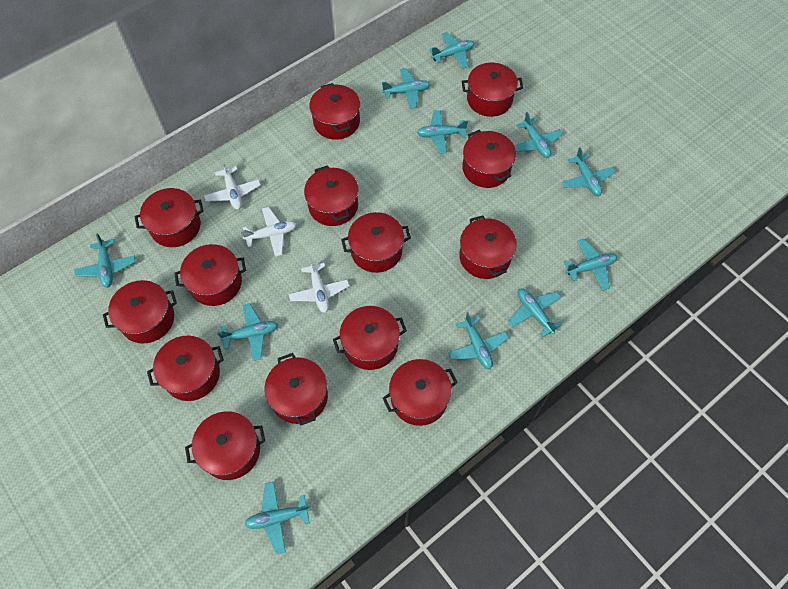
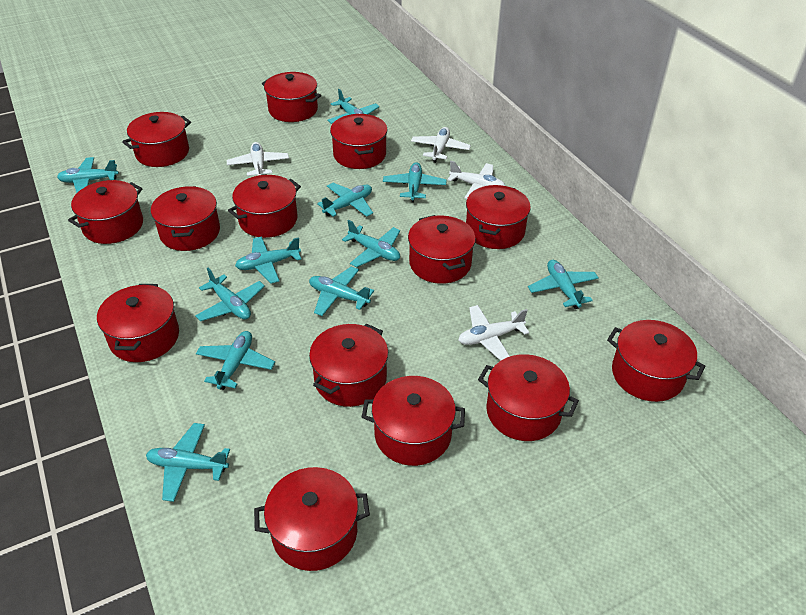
white plane: 3 -> 4

